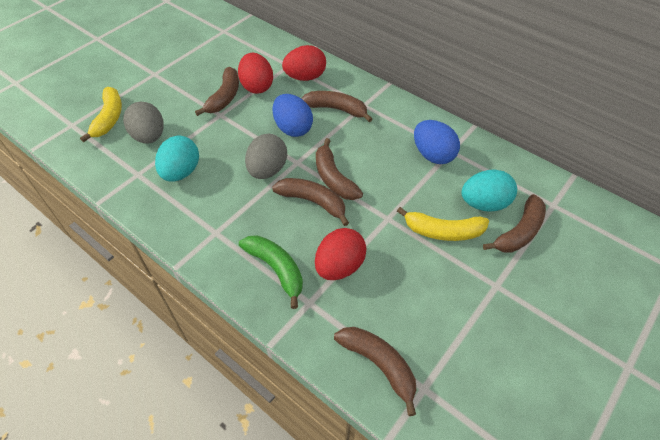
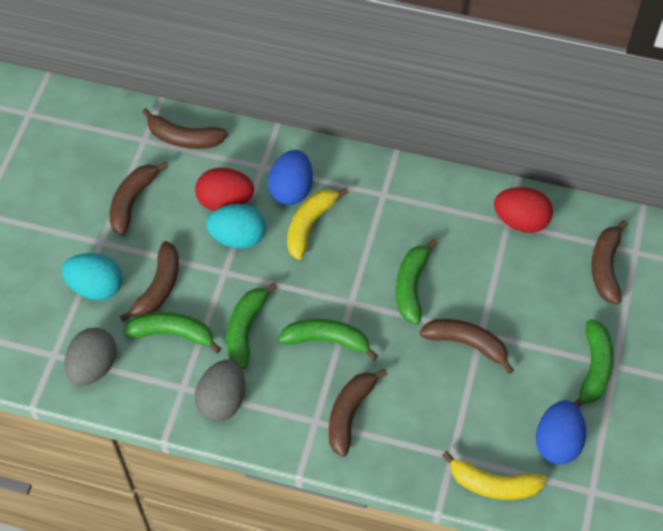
green banana: 1 -> 5
red egg: 3 -> 2

